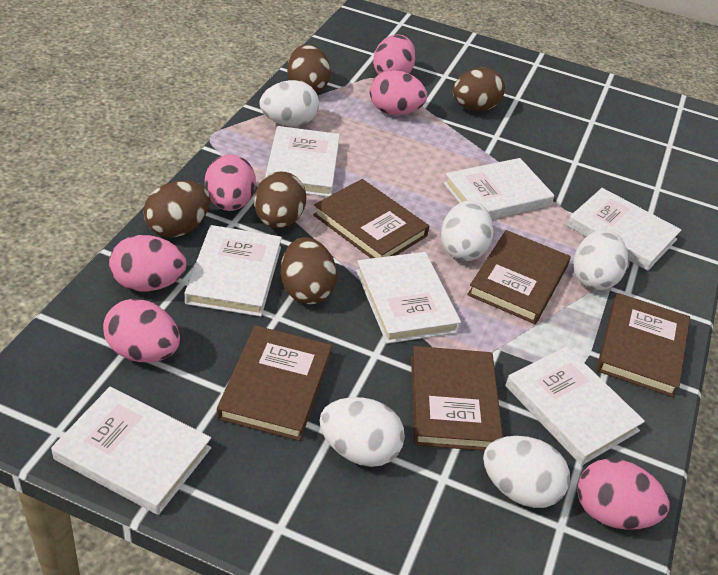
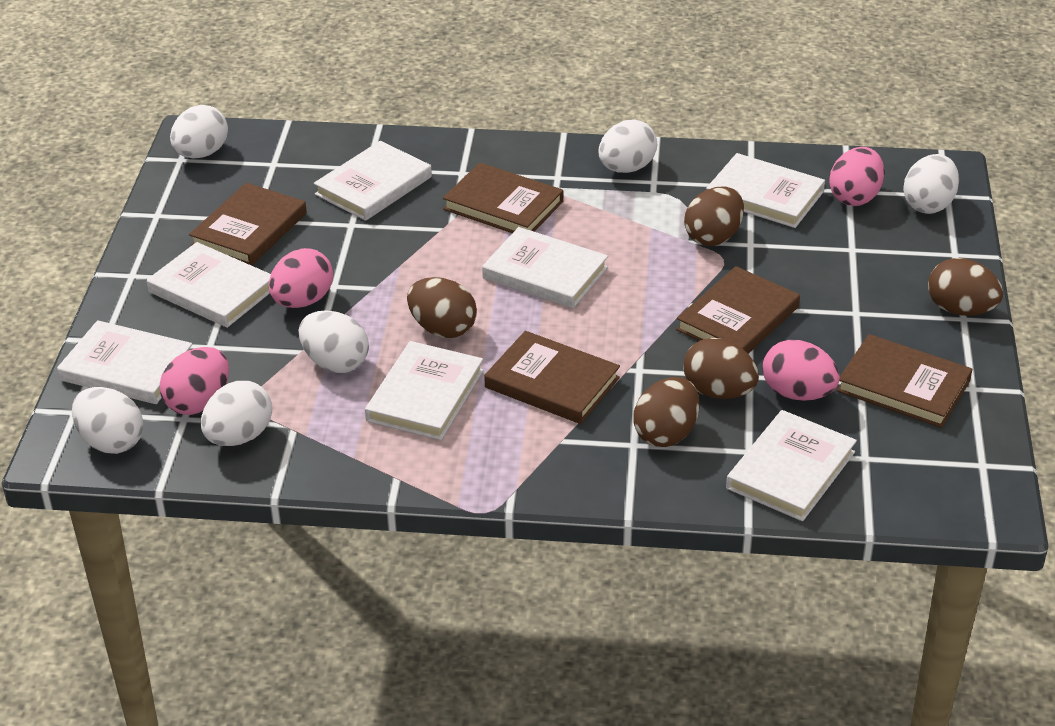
pink egg: 6 -> 4
white egg: 5 -> 6

